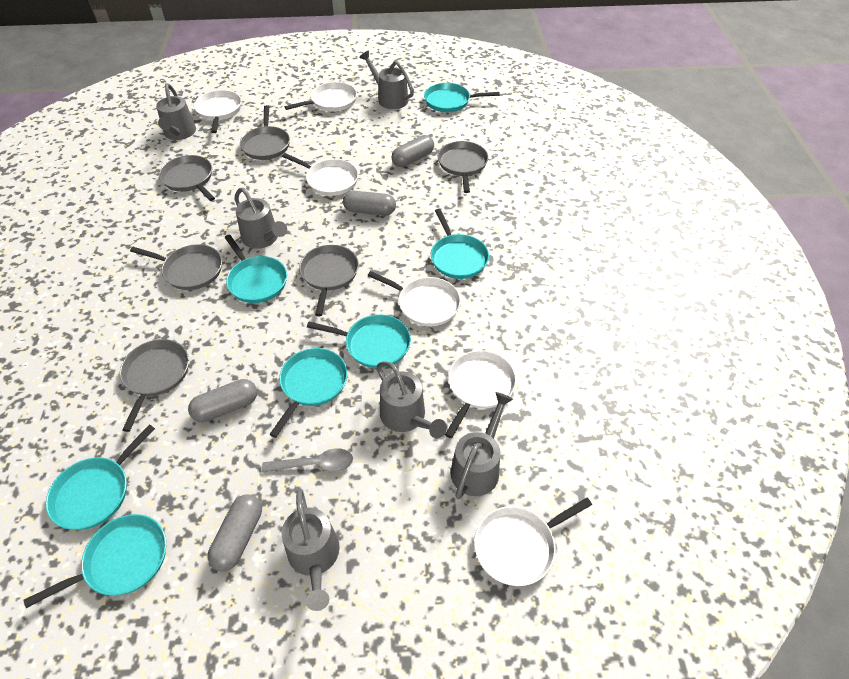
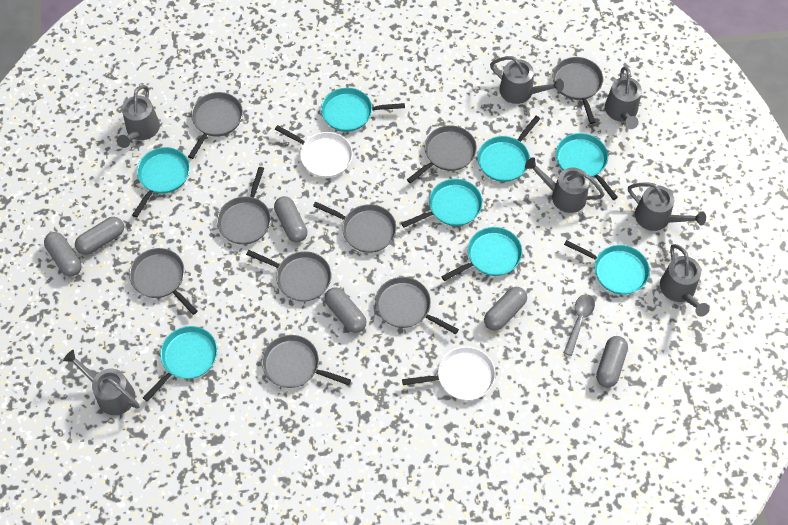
grey capsule: 4 -> 6
grey pan: 6 -> 9
grey watering can: 6 -> 7
turquoise pan: 7 -> 8
white pan: 6 -> 2

